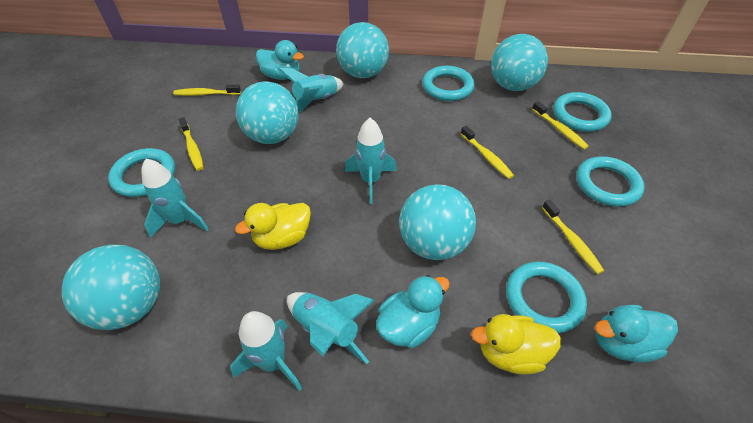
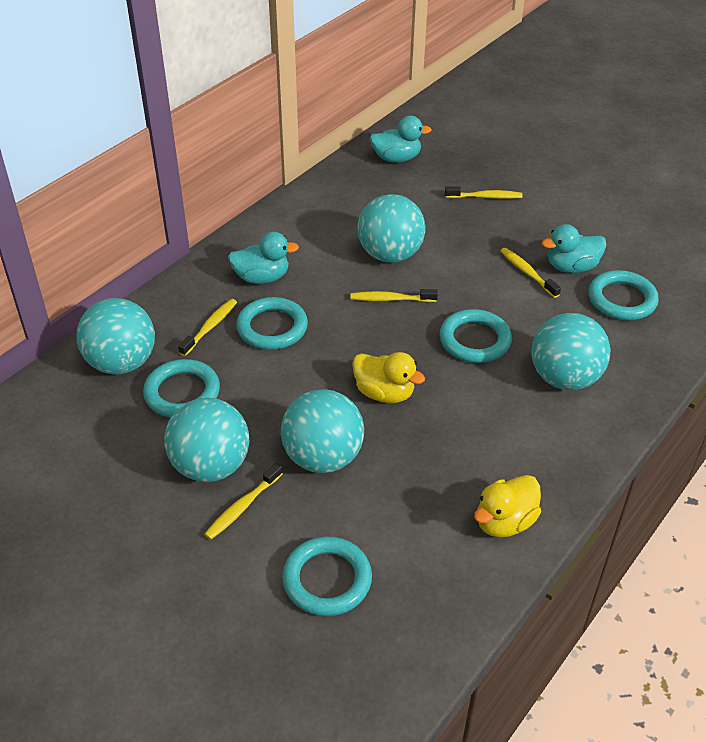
turquoise rocket: 5 -> 0

